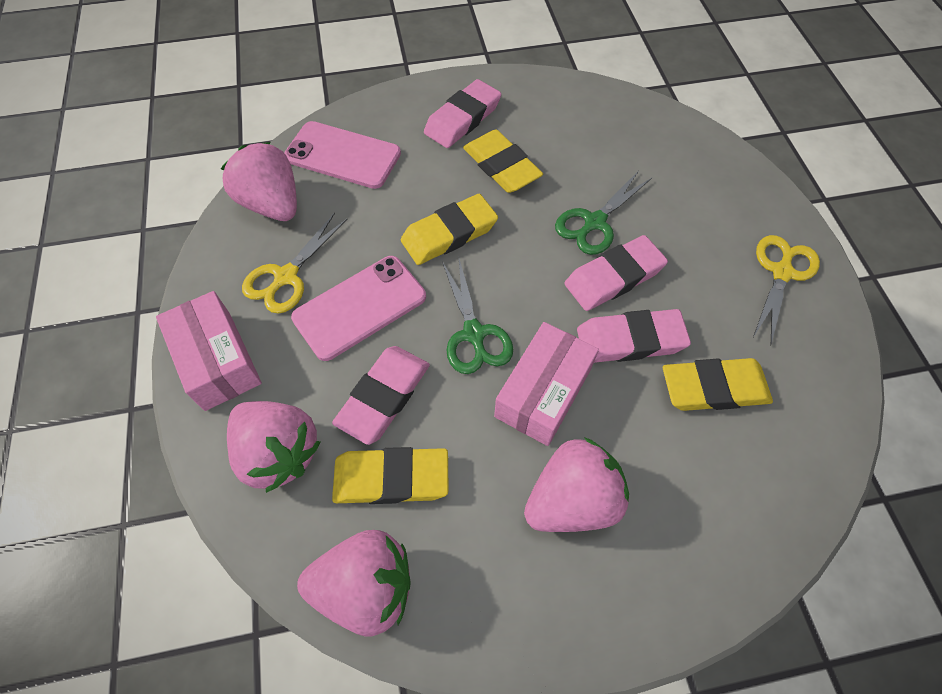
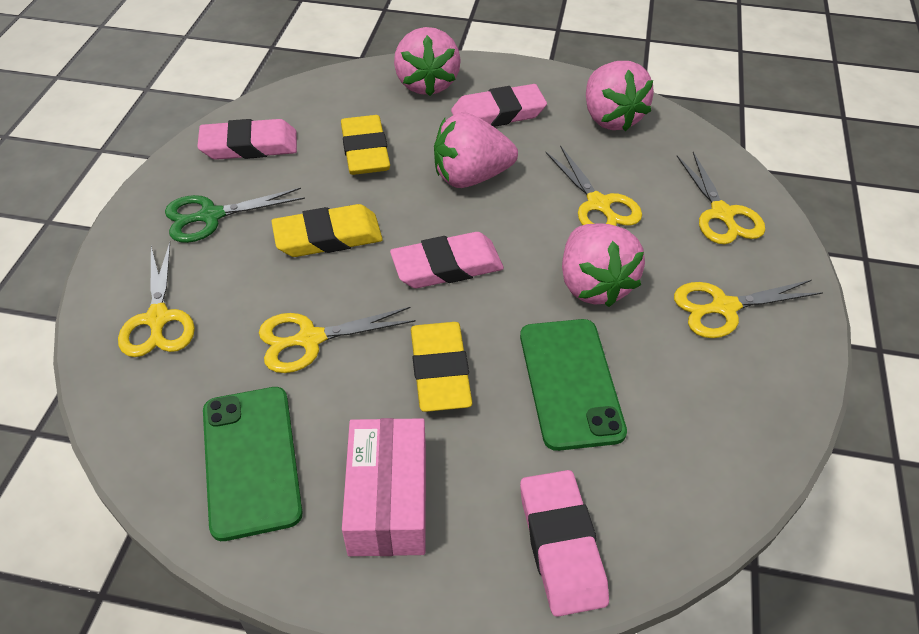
green phone: 0 -> 2
green scissors: 2 -> 1
pink box: 2 -> 1
pink phone: 2 -> 0
yellow eraser: 4 -> 3
yellow scissors: 2 -> 5

